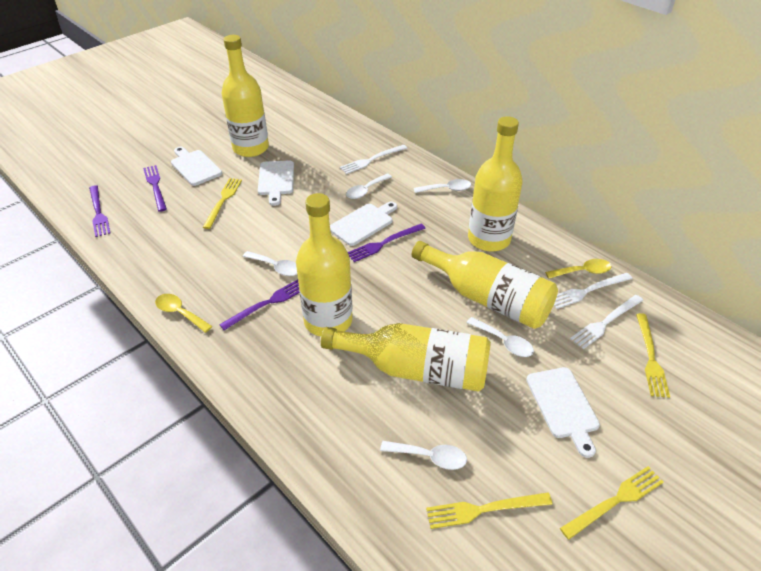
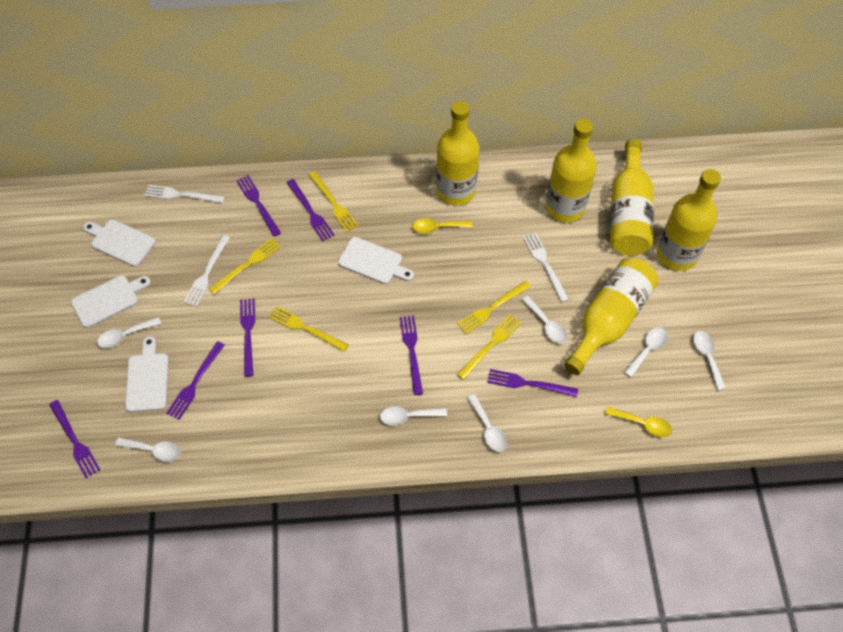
purple fork: 4 -> 7
white spoon: 5 -> 7
yellow fork: 4 -> 5

